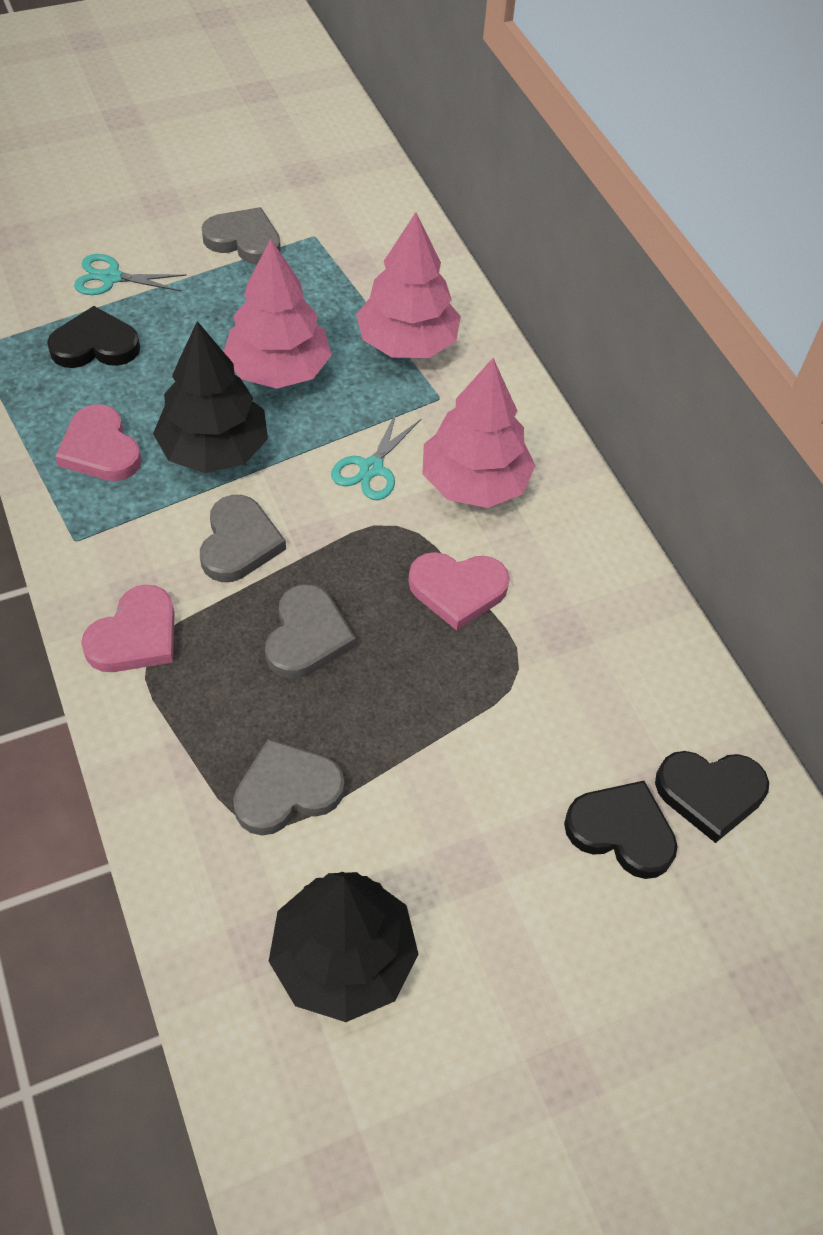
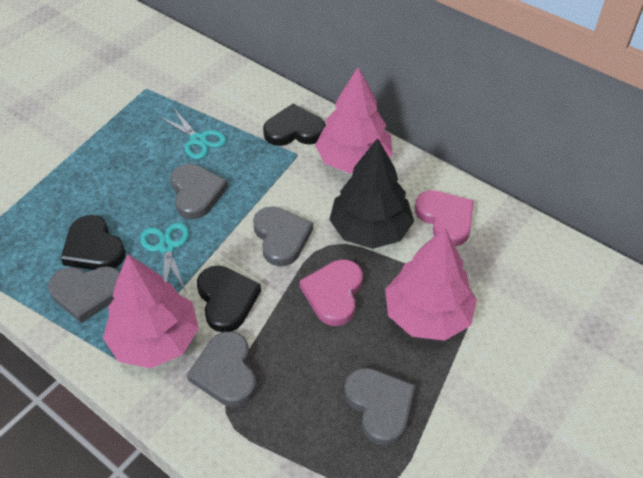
black tree: 2 -> 1
grey heart: 4 -> 5
pink heart: 3 -> 2

